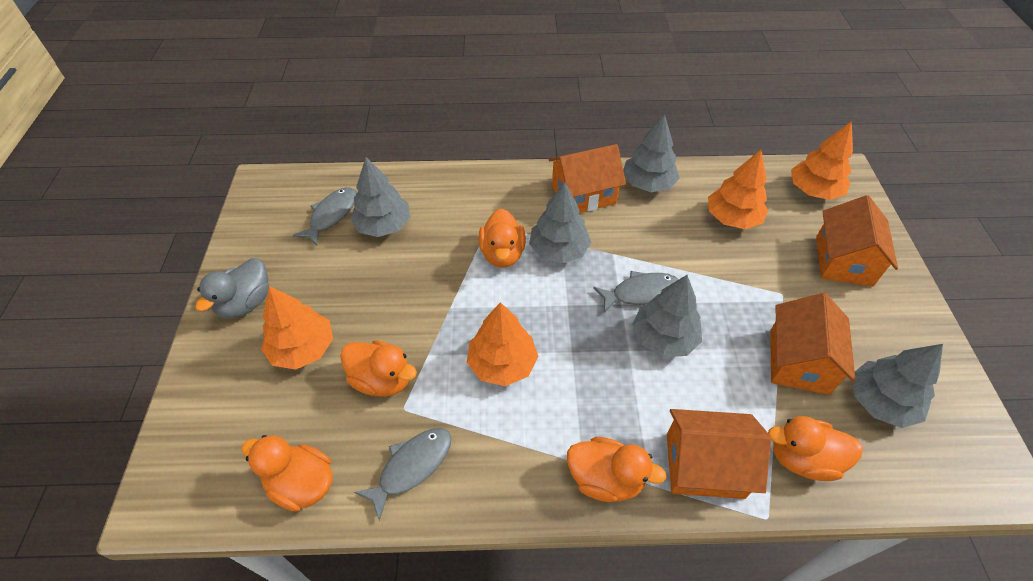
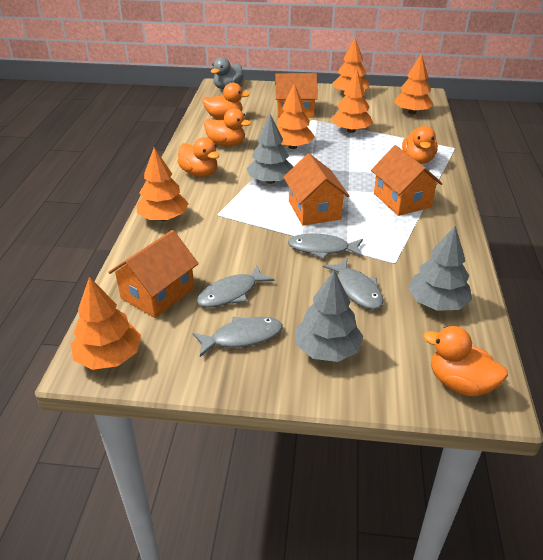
grey fish: 3 -> 4
grey tree: 5 -> 3
orange tree: 4 -> 6

